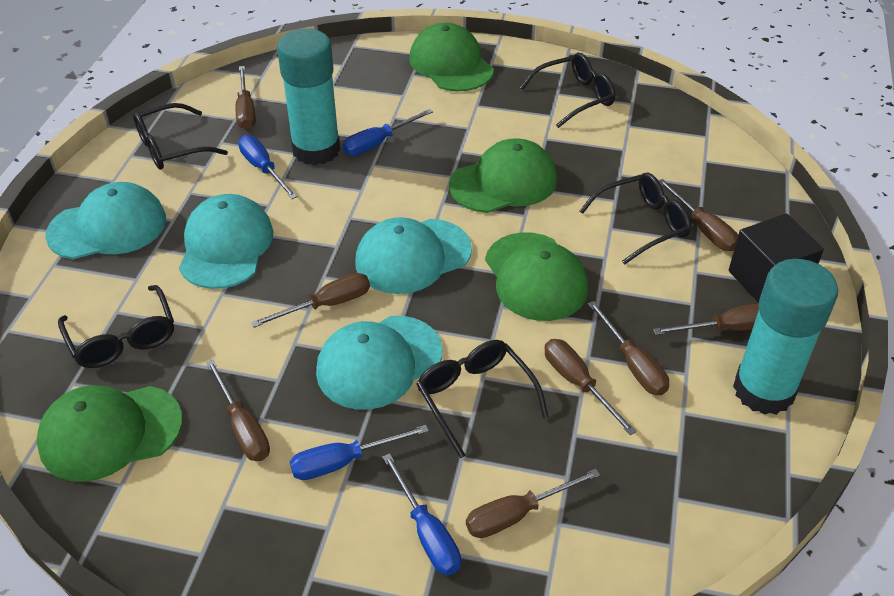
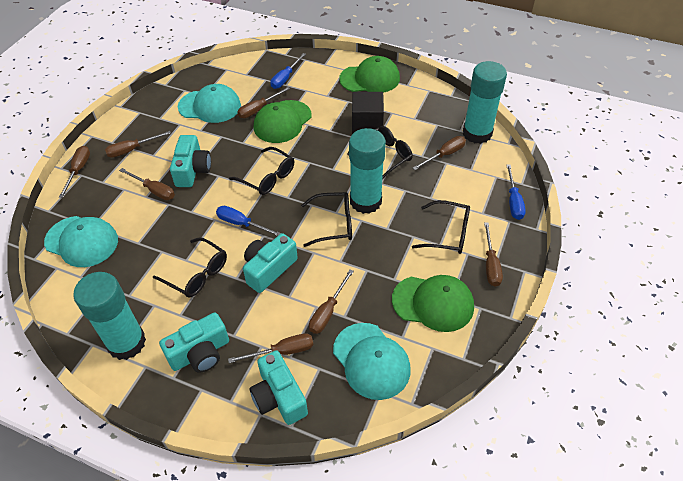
blue screwdriver: 4 -> 3
green cap: 4 -> 3
turquoise camera: 0 -> 4
turquoise cap: 4 -> 3
turquoise glue stick: 2 -> 3

